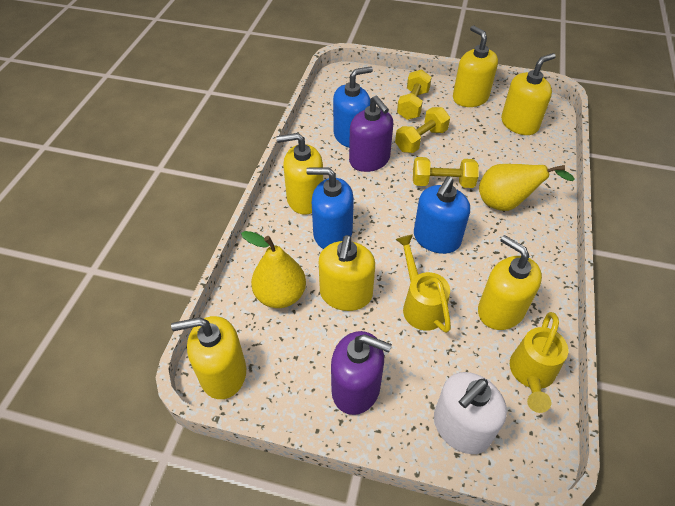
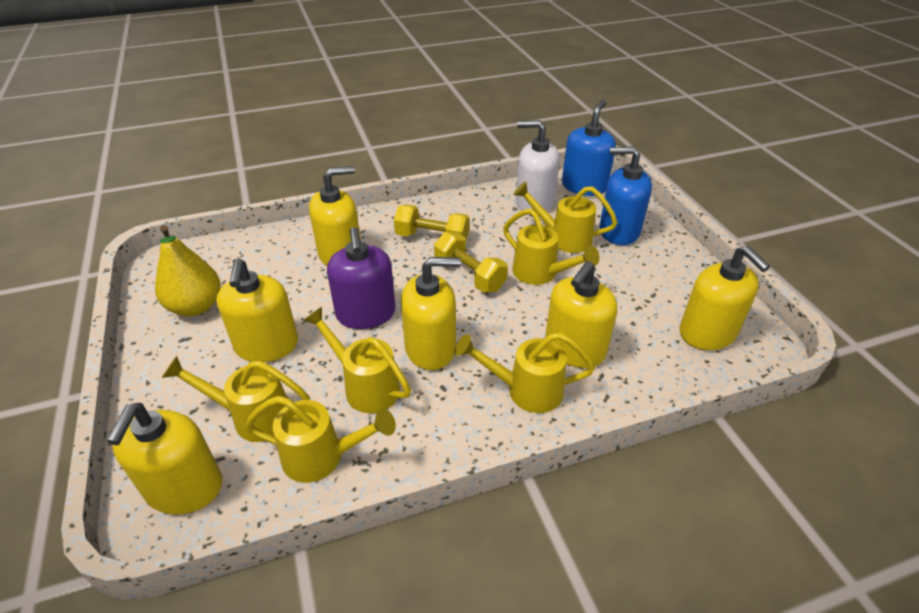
blue soap dispenser: 3 -> 2
purple soap dispenser: 2 -> 1
yellow dumbbell: 3 -> 2
yellow pear: 2 -> 1
yellow watering can: 2 -> 6

